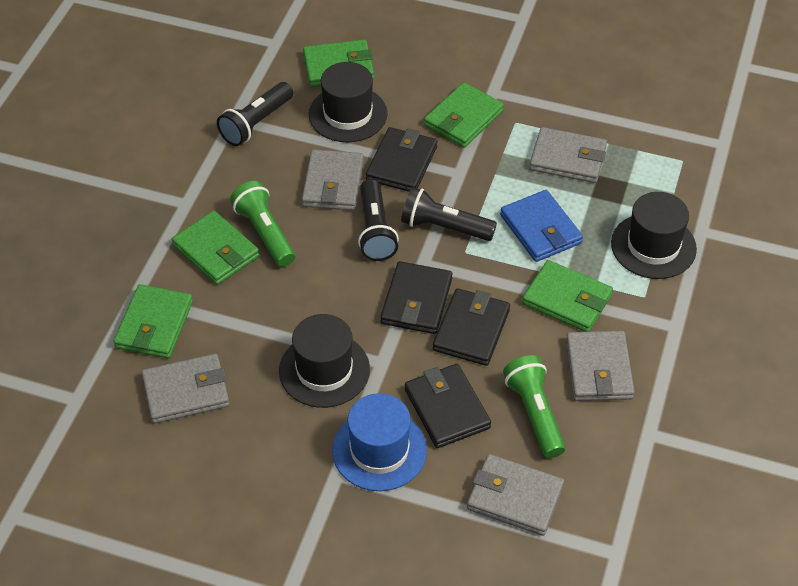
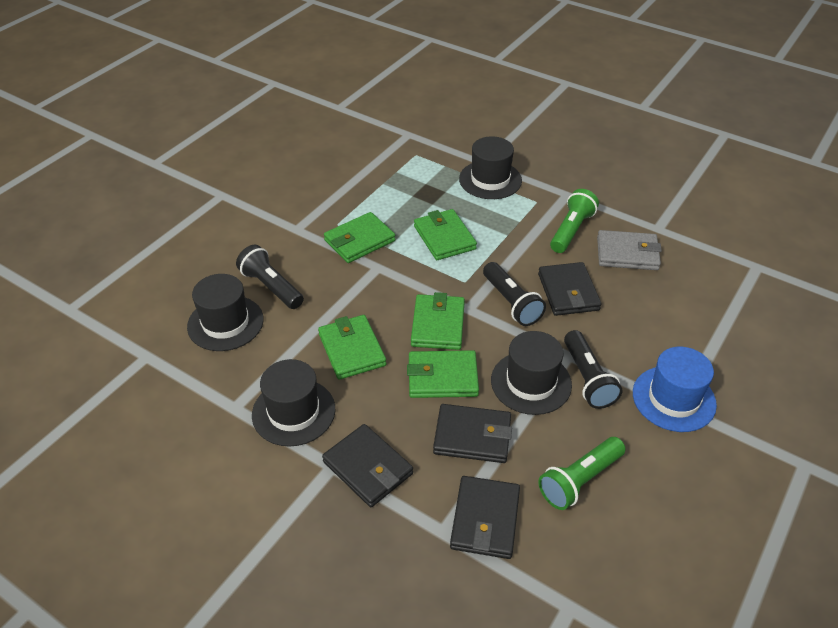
black hat: 3 -> 4
blue wallet: 1 -> 0
grey wallet: 5 -> 1

